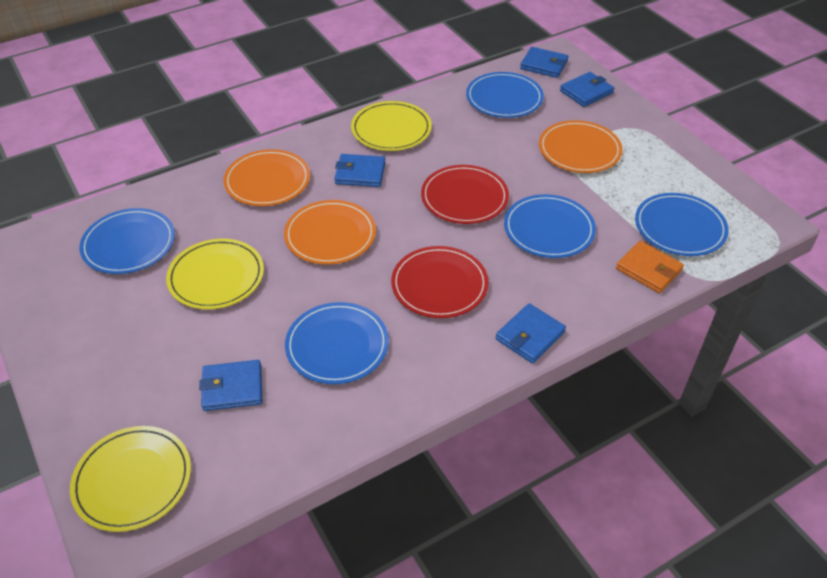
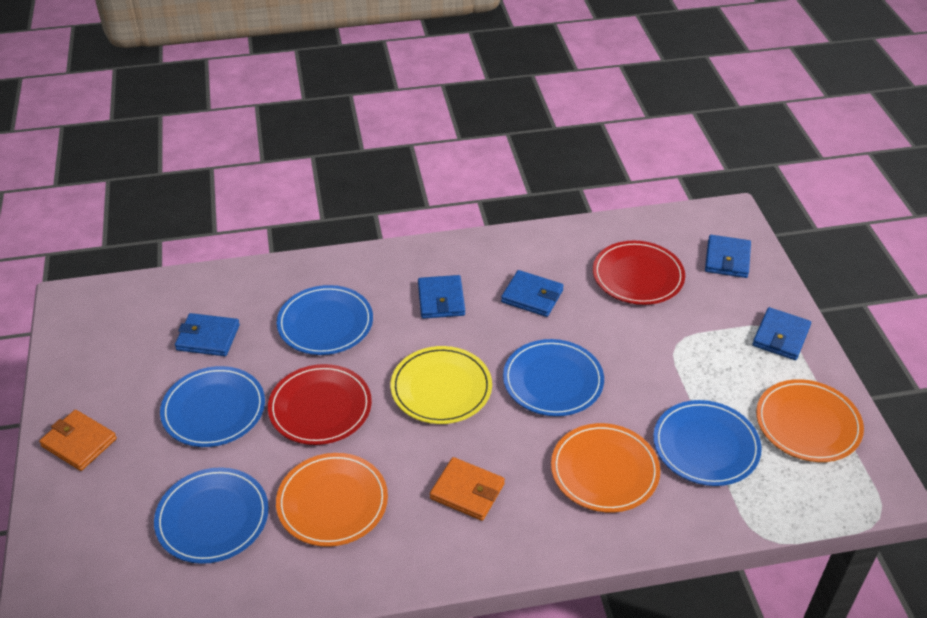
orange wallet: 1 -> 2
yellow plate: 3 -> 1

